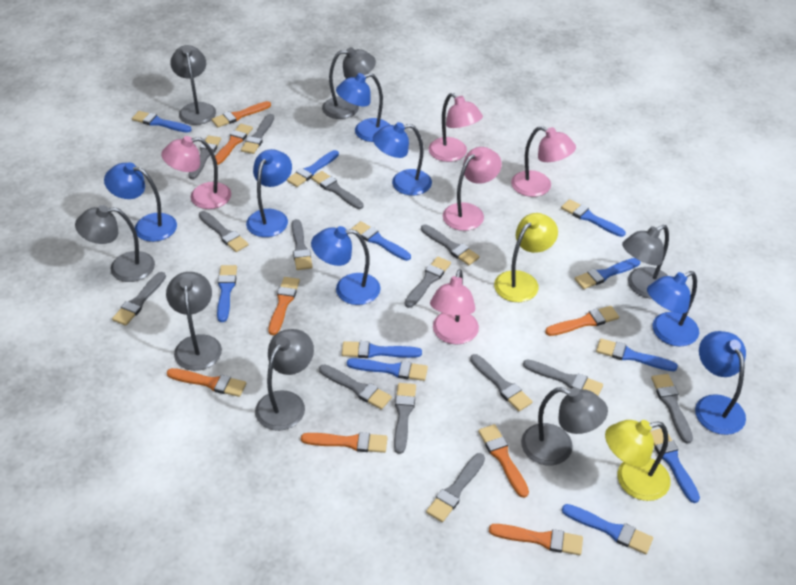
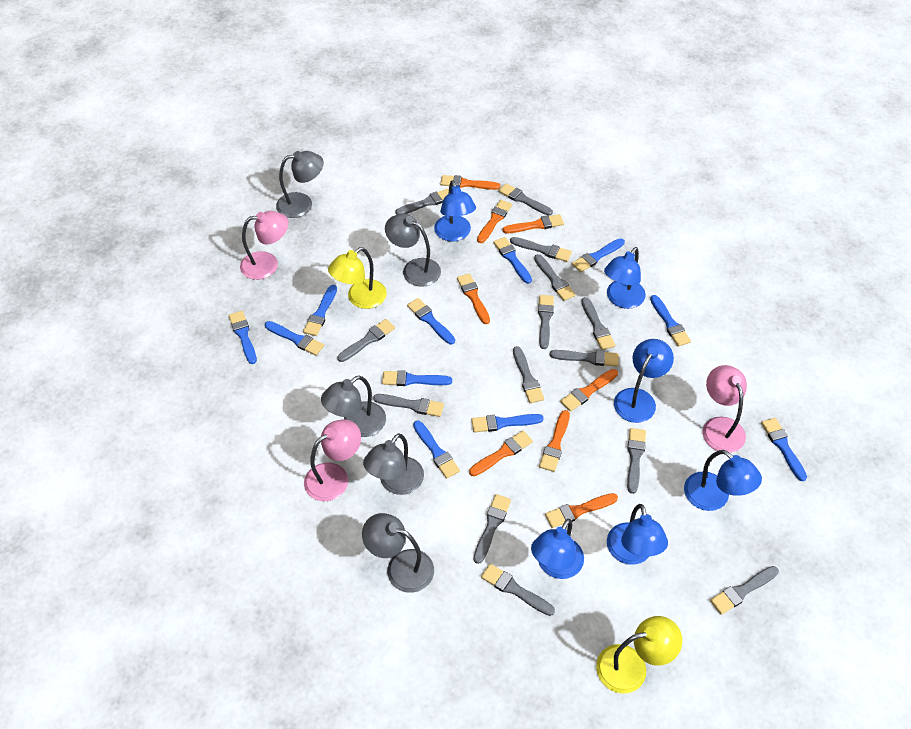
blue lamp: 7 -> 6
grey lamp: 7 -> 5
pink lamp: 5 -> 3

